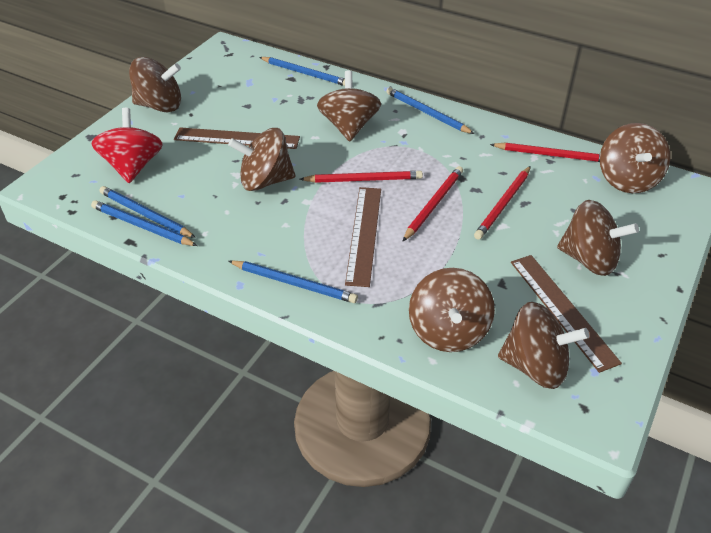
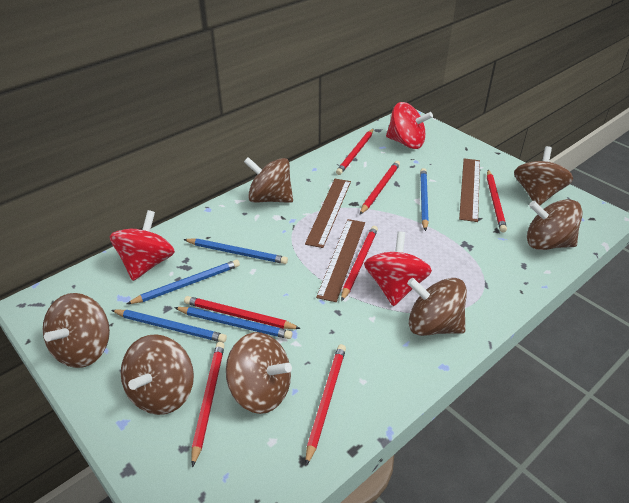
red pencil: 4 -> 7
red spinning top: 1 -> 3

